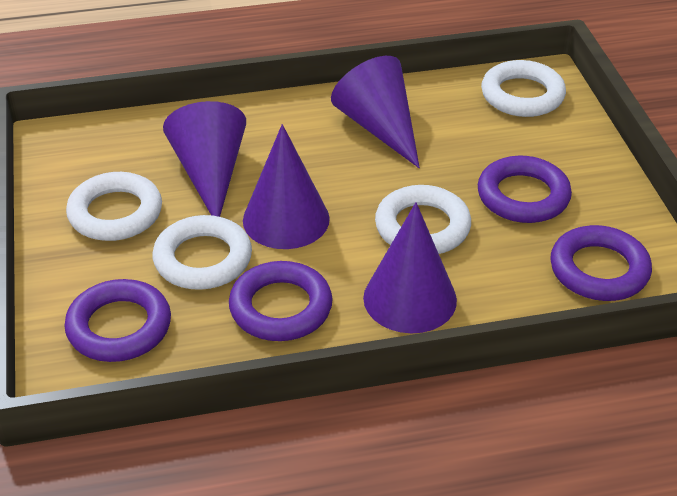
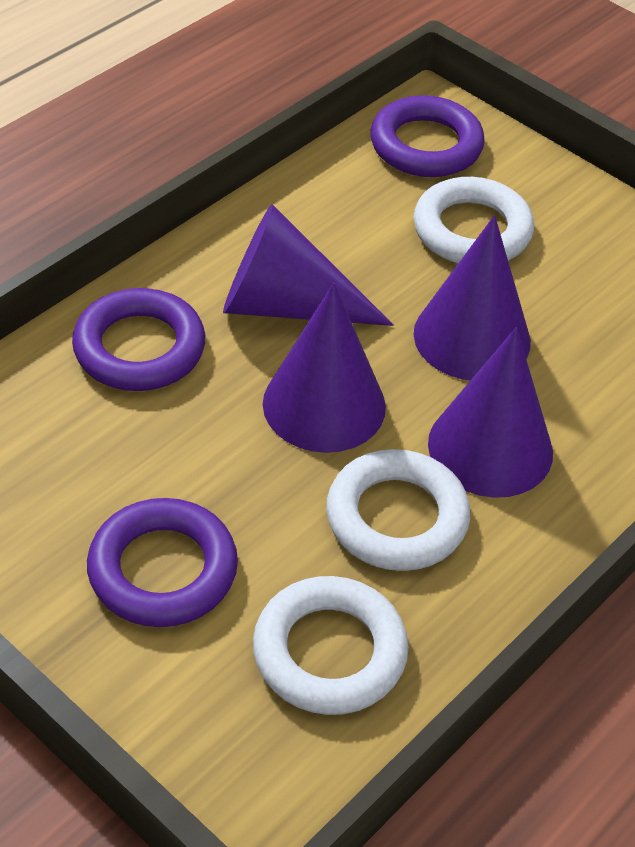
purple ring: 4 -> 3
white ring: 4 -> 3

